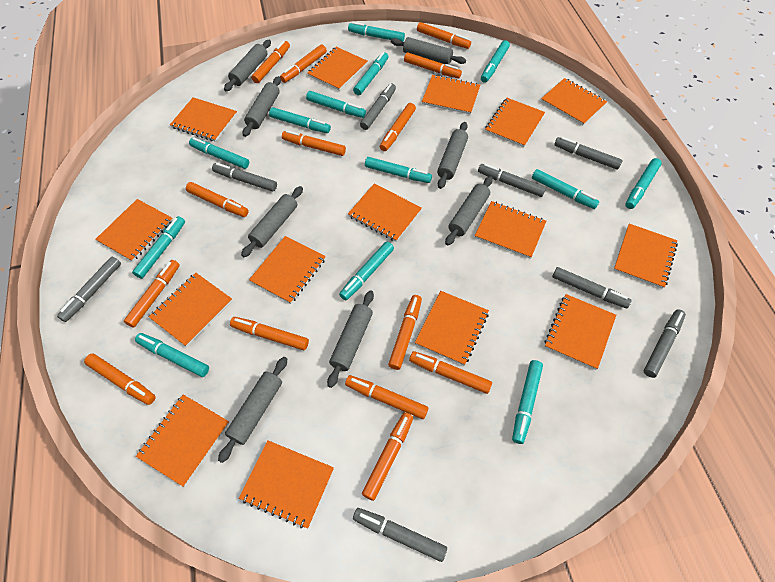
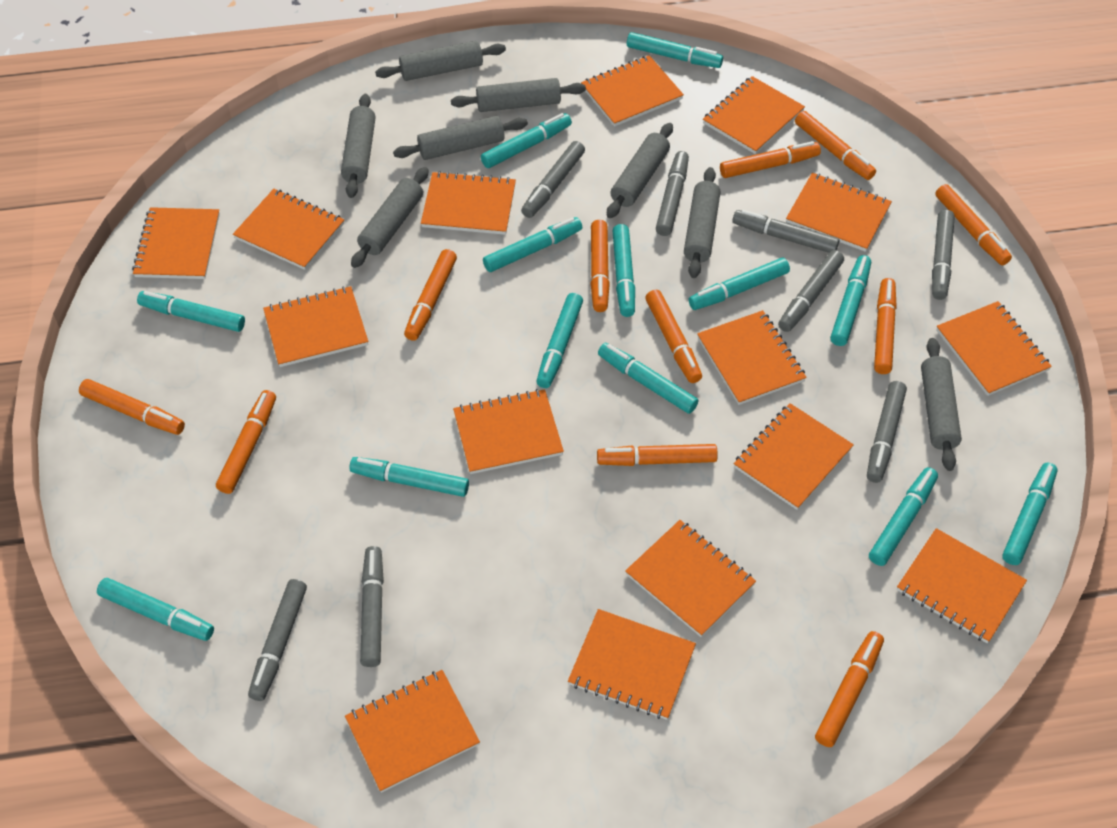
orange marker: 14 -> 11

